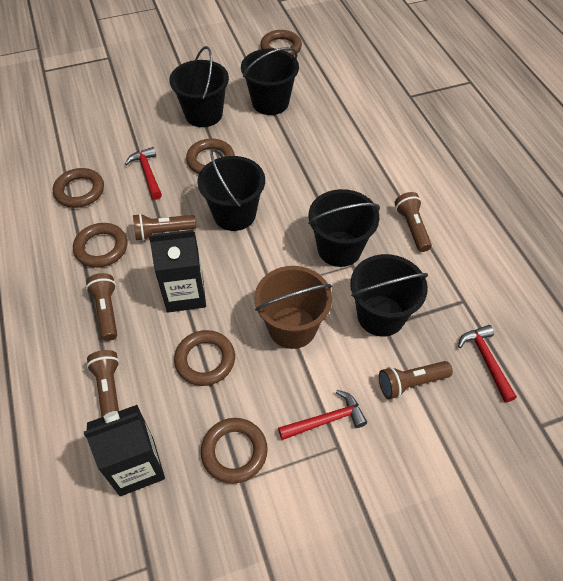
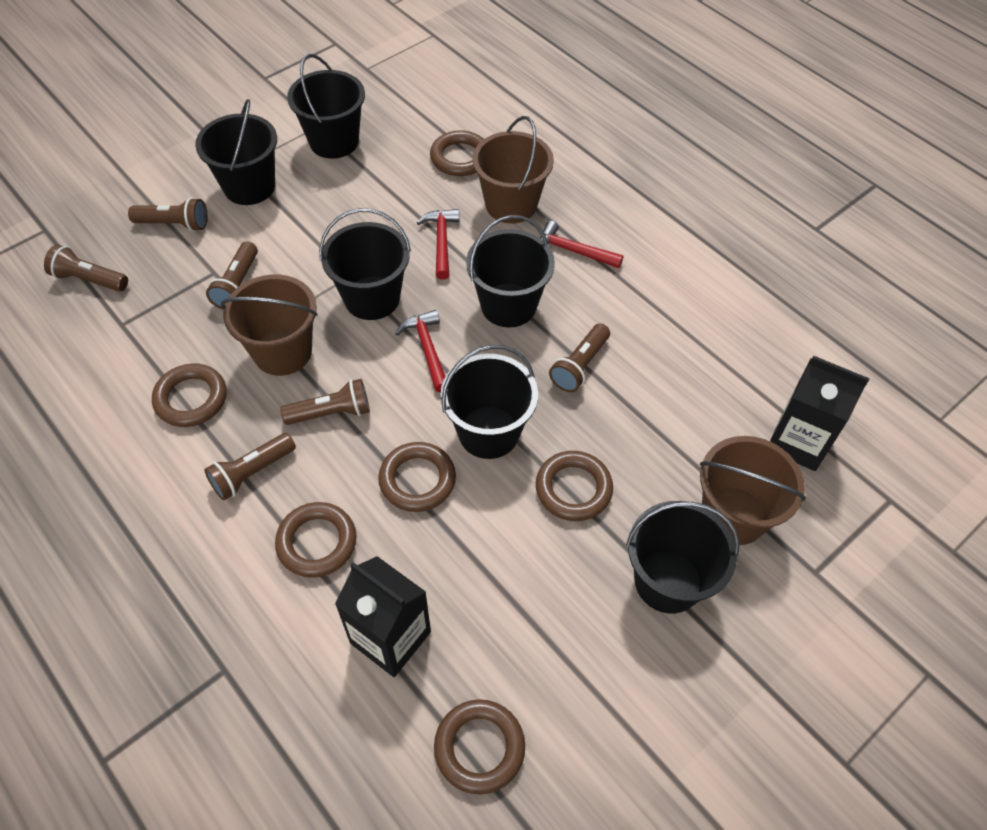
black bucket: 5 -> 6
brown bucket: 1 -> 3
brown flashlight: 5 -> 6

